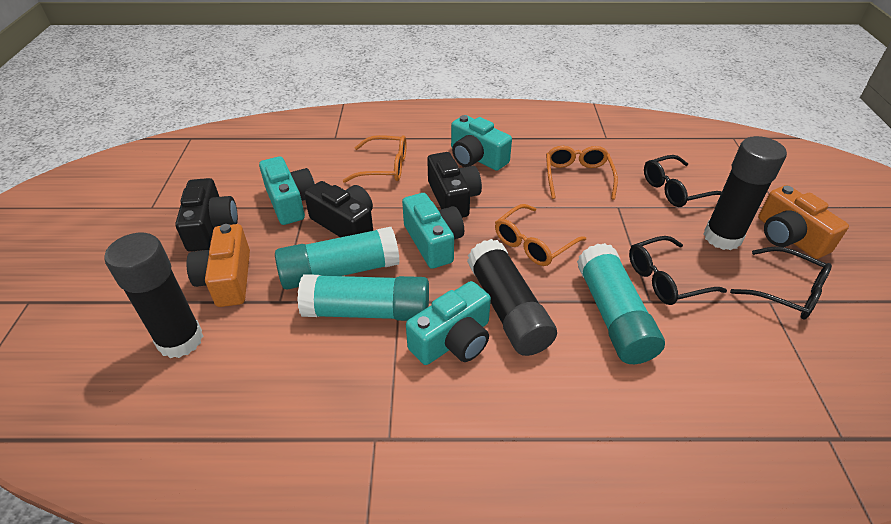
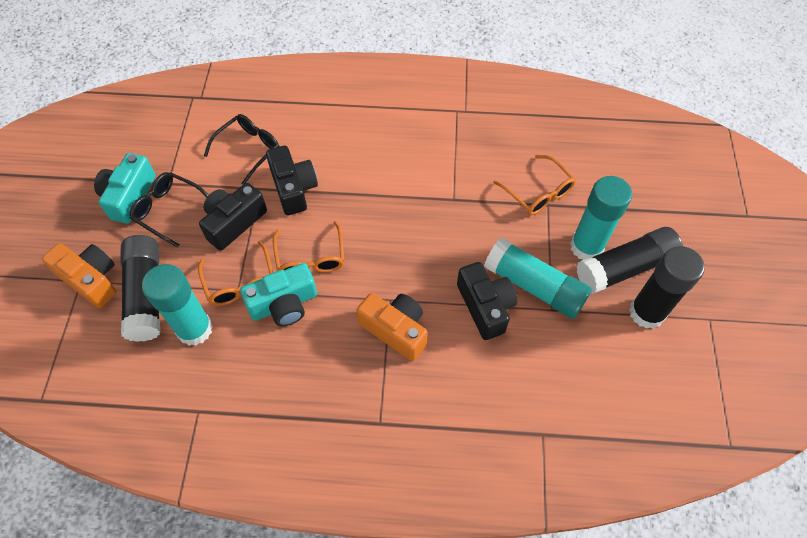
black glasses: 3 -> 2
turquoise camera: 4 -> 2

